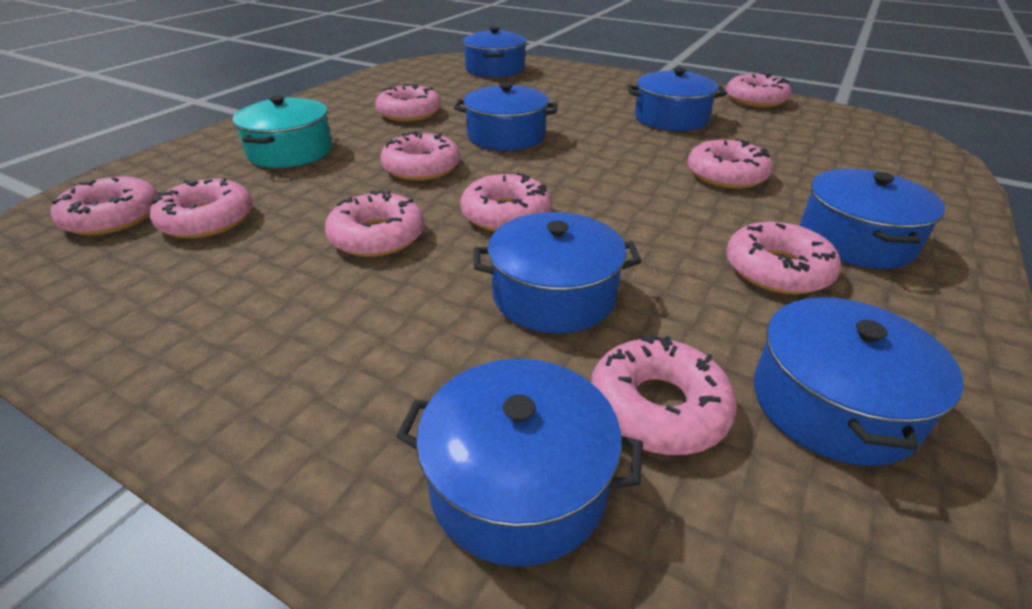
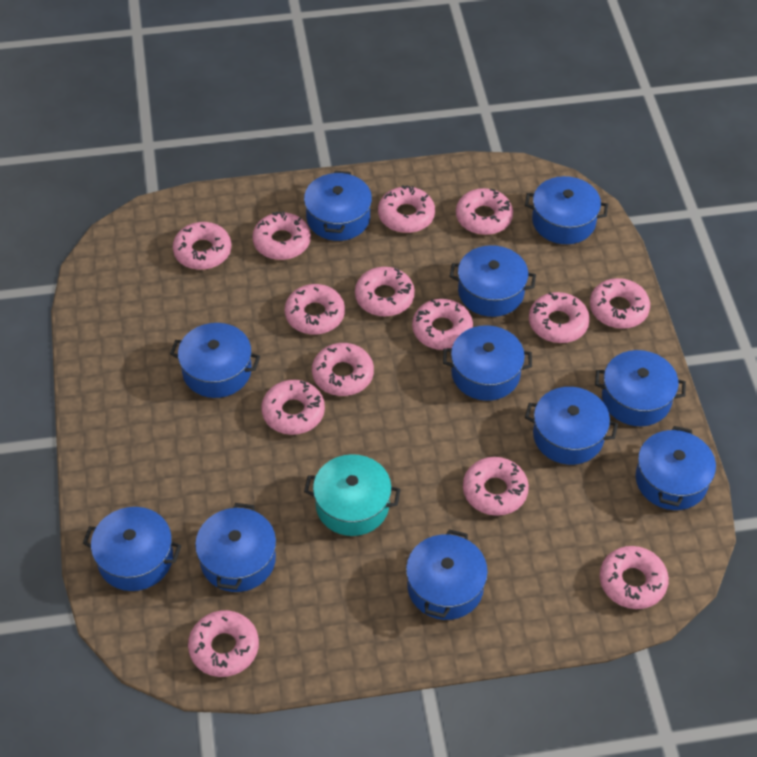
blue pot: 7 -> 11
pink donut: 10 -> 14

